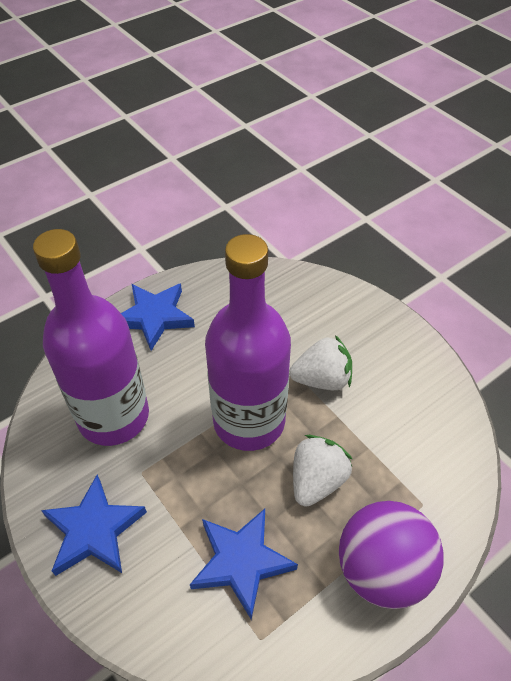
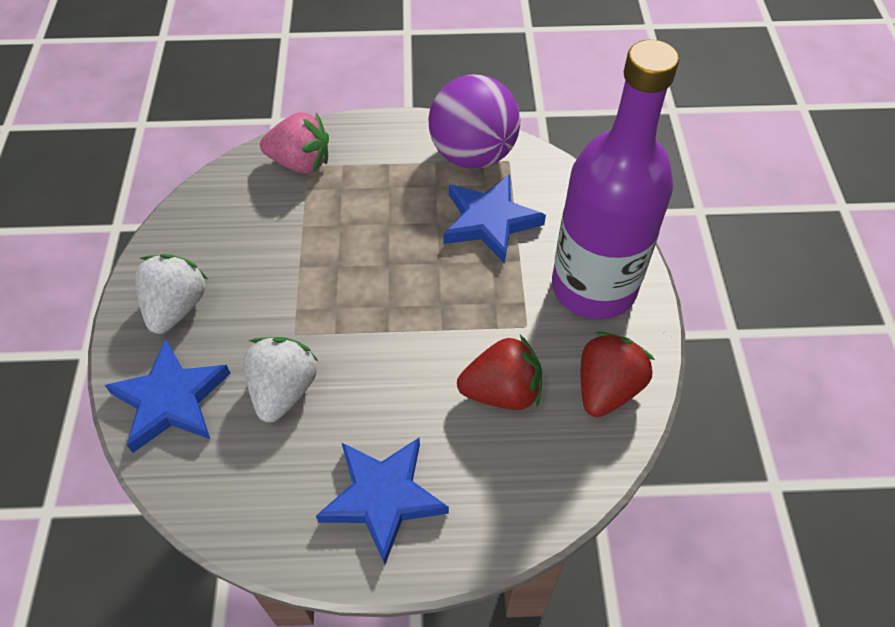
pink strawberry: 0 -> 1
purple bottle: 2 -> 1
red strawberry: 0 -> 2

